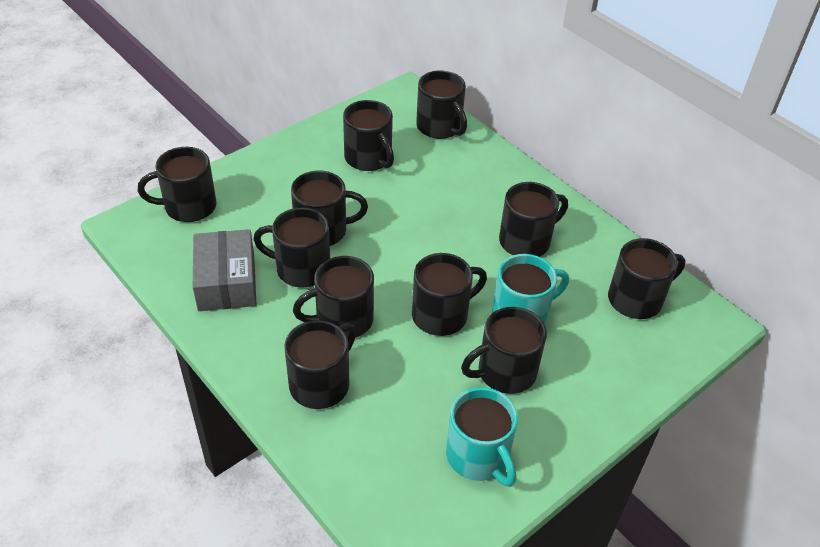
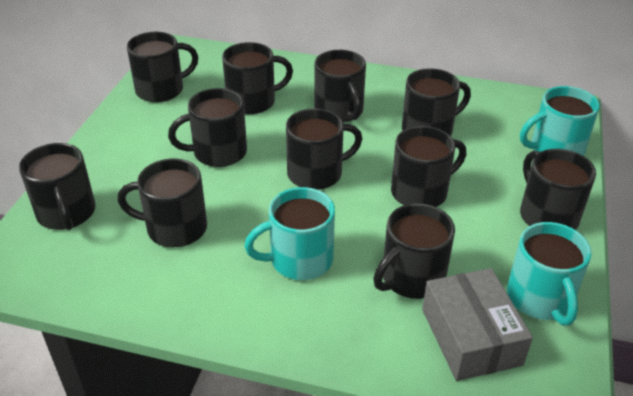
turquoise mug: 2 -> 3

